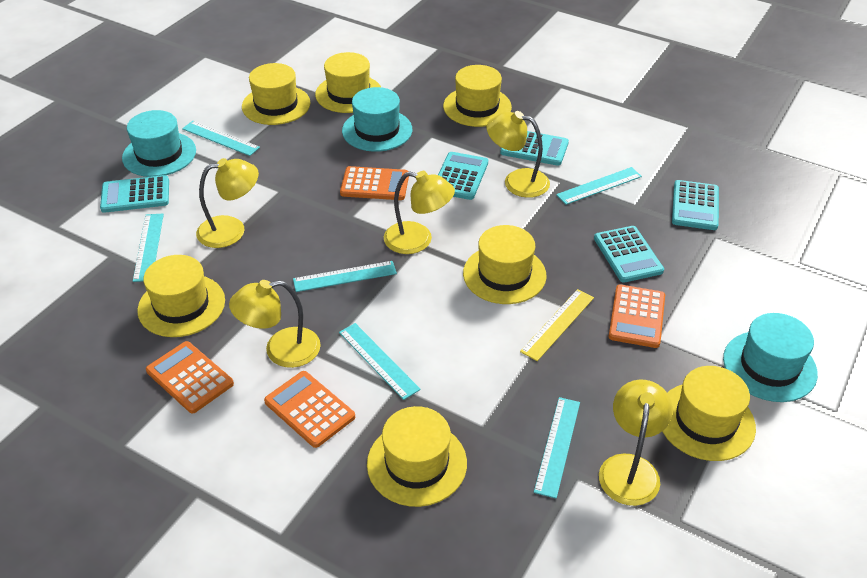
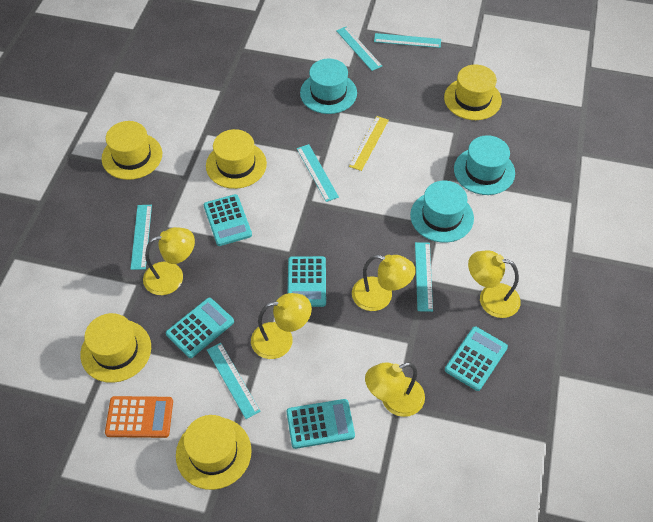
orange calculator: 4 -> 1
yellow hat: 7 -> 5

